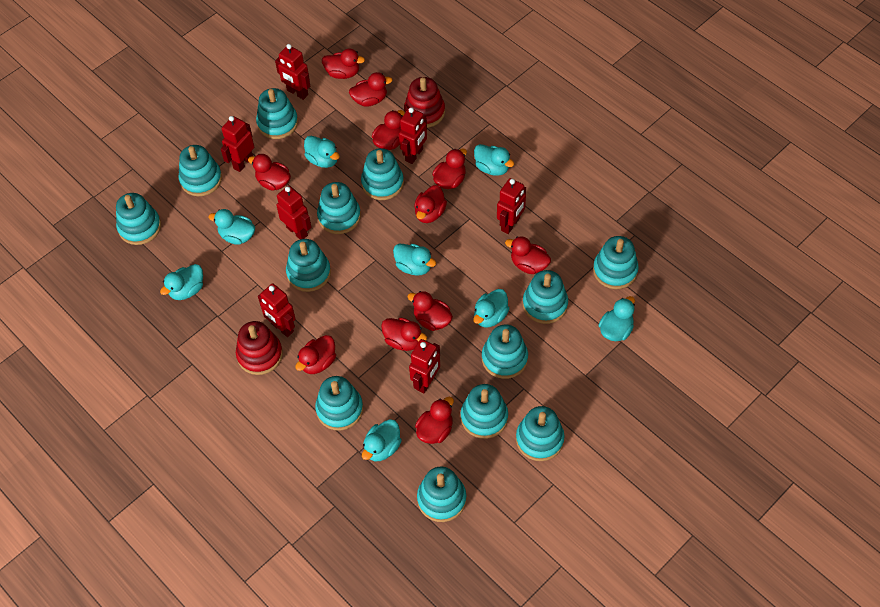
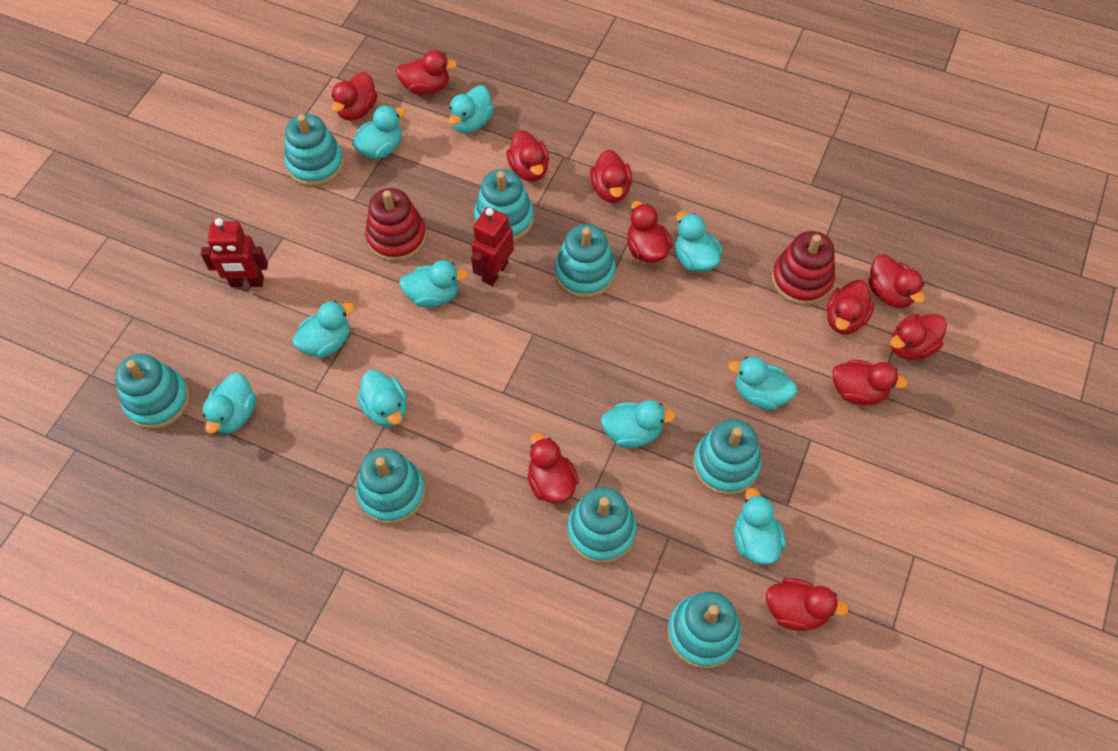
red robot: 7 -> 2
turquoise duck: 8 -> 10
turquoise stacking toy: 13 -> 8

